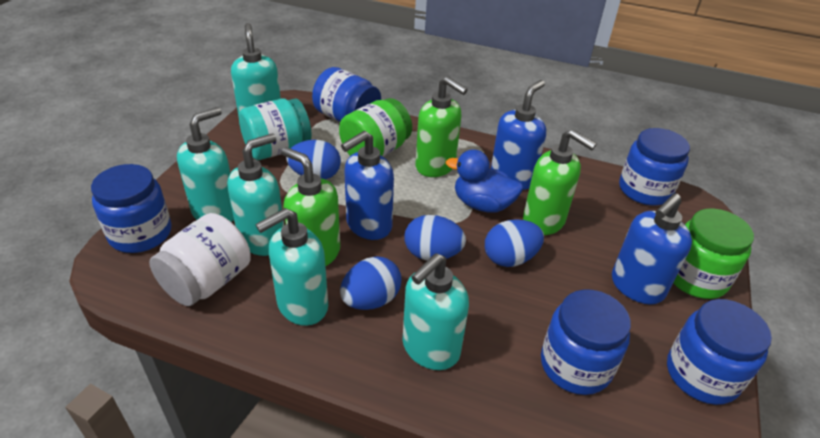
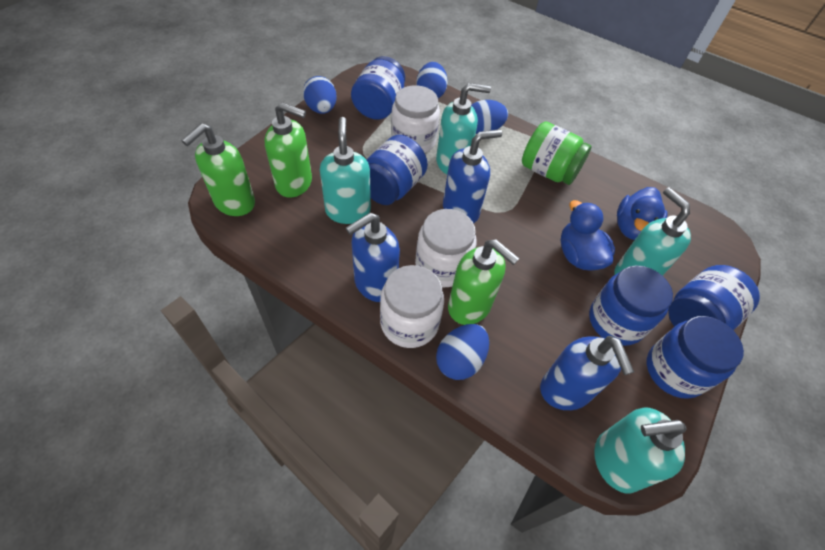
blue duck: 1 -> 2
green jar: 2 -> 1
turquoise jar: 1 -> 0
turquoise soap dispenser: 5 -> 4
white jar: 1 -> 3

